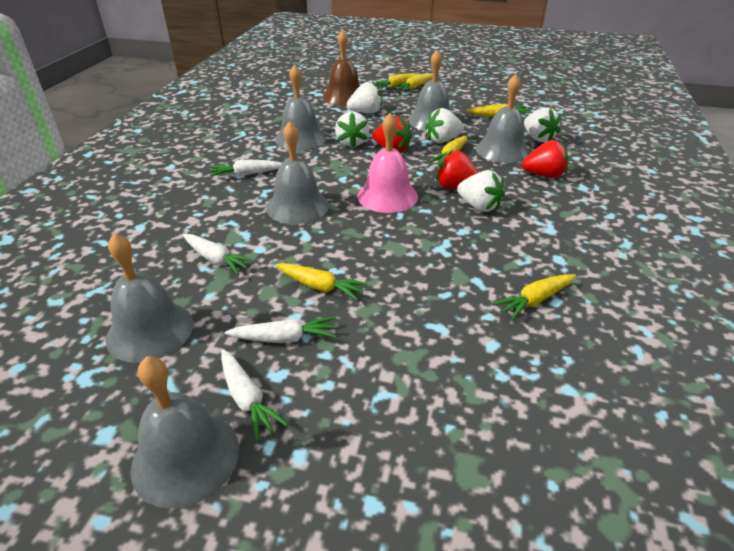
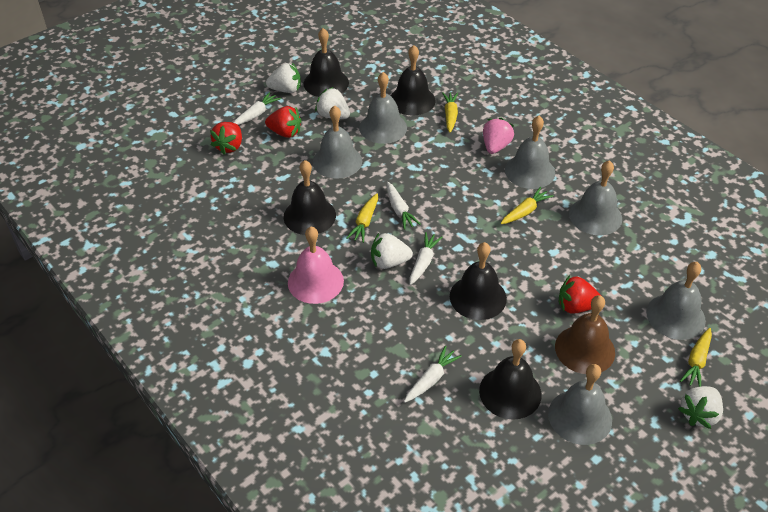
black bell: 0 -> 5
pink strawberry: 0 -> 1
white strawberry: 5 -> 4
yellow carrot: 6 -> 4

